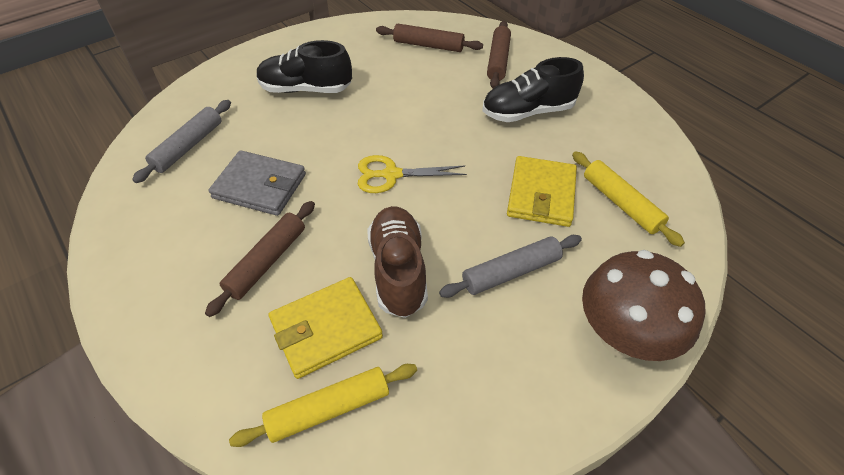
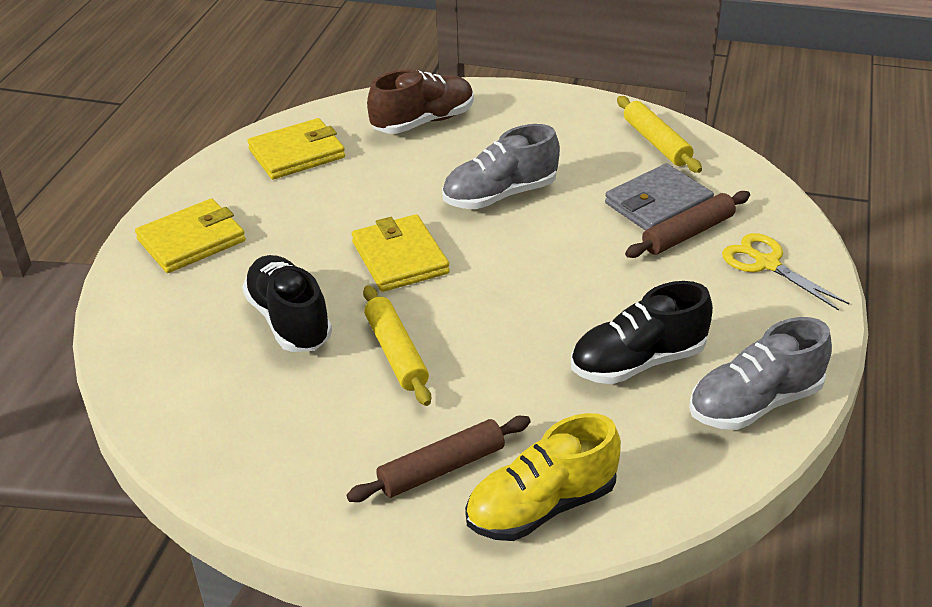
brown mushroom: 1 -> 0
brown rolling pin: 3 -> 2
grey rolling pin: 2 -> 0
grey shoe: 0 -> 2
yellow shoe: 0 -> 1
yellow wallet: 2 -> 3

